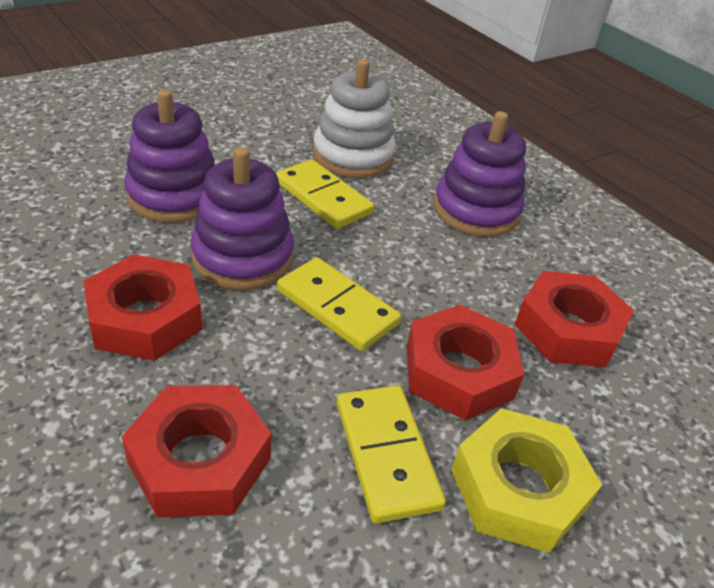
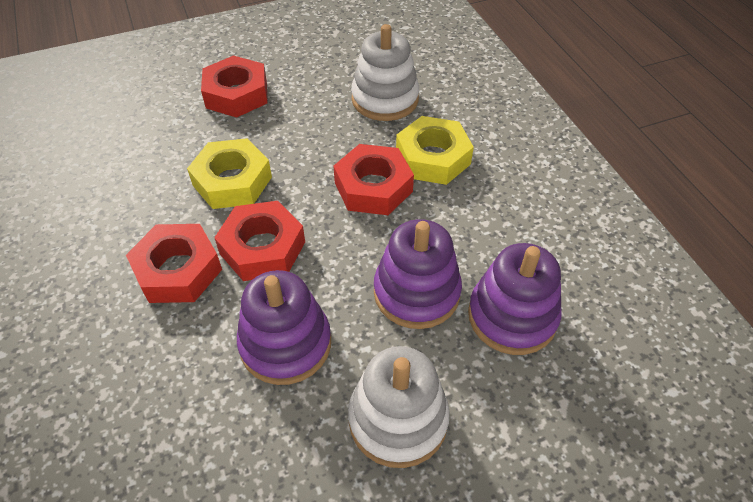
white stacking toy: 1 -> 2
yellow domino: 3 -> 0
yellow nut: 1 -> 2

